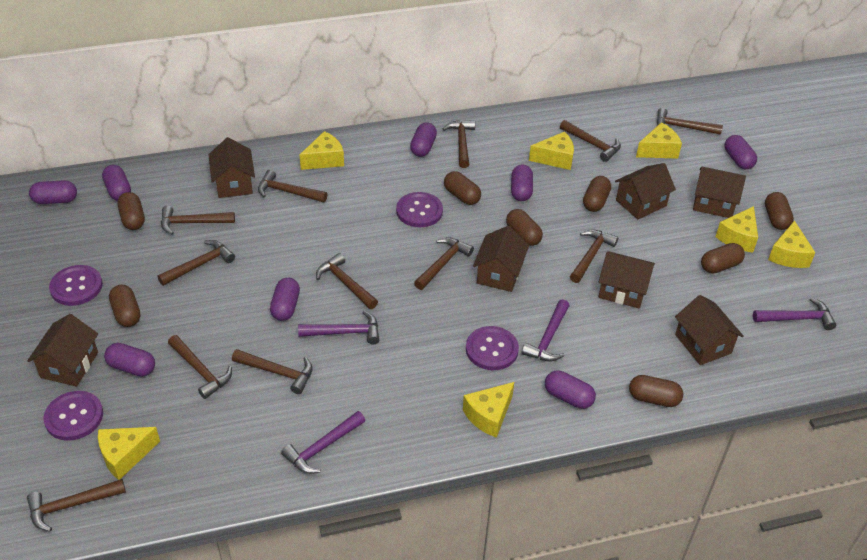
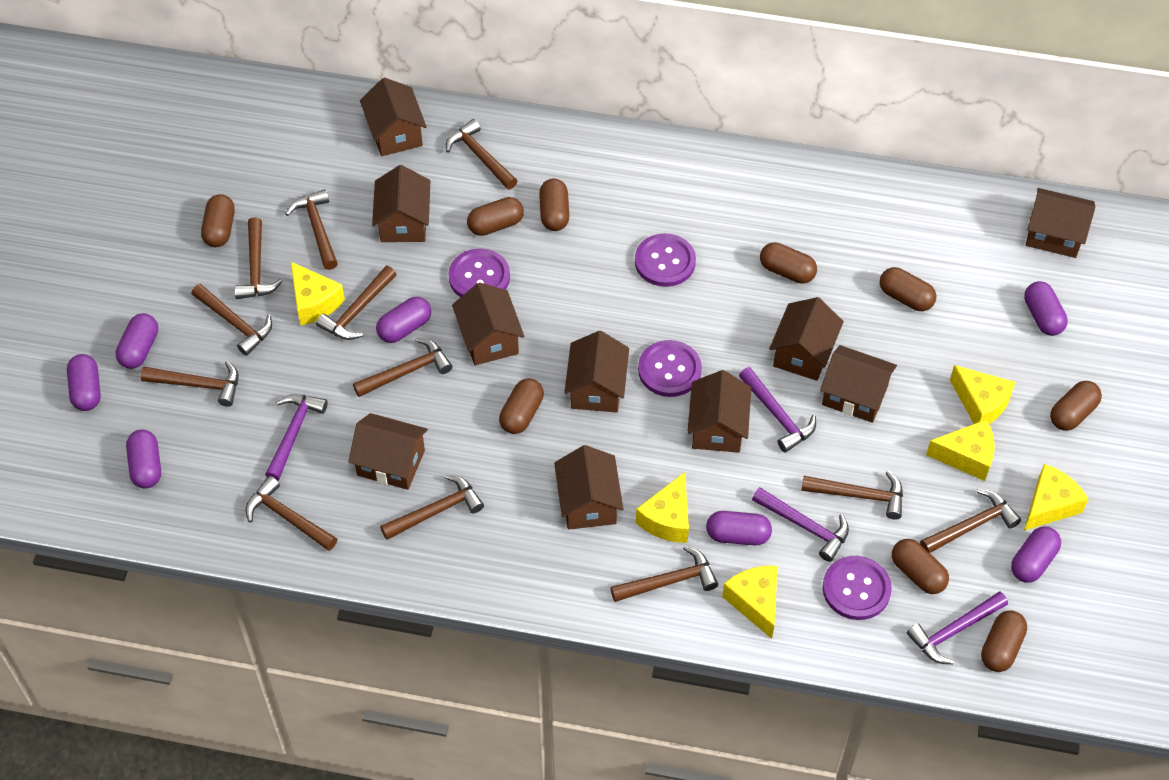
brown capsule: 8 -> 9
brown house: 7 -> 10
purple capsule: 8 -> 7
yellow cheese: 7 -> 6

